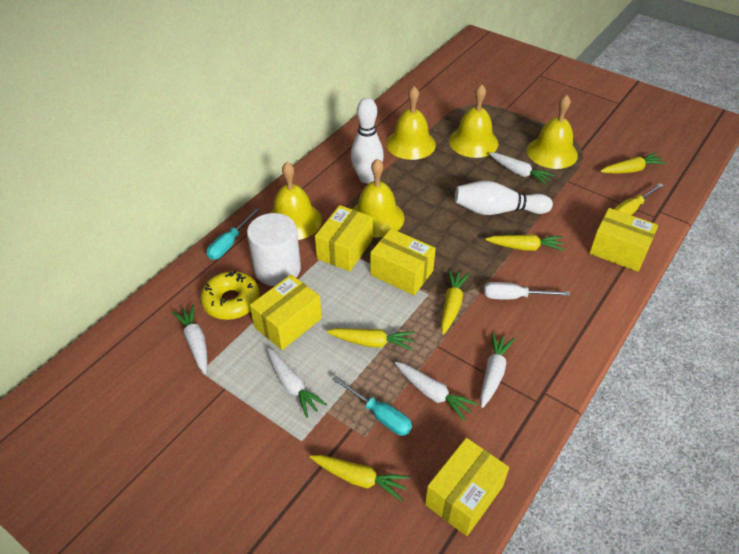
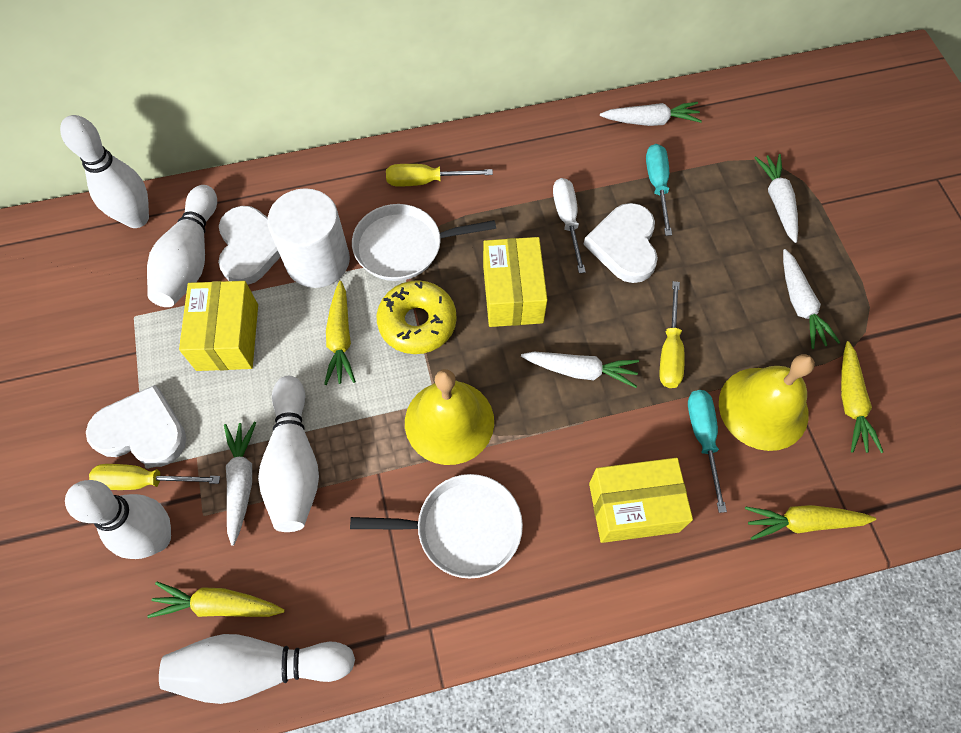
white bowling pin: 2 -> 5
white heart: 0 -> 3
white pan: 0 -> 2
yellow bell: 5 -> 2
yellow box: 5 -> 3
yellow carrot: 5 -> 4
yellow screwdriver: 1 -> 3

